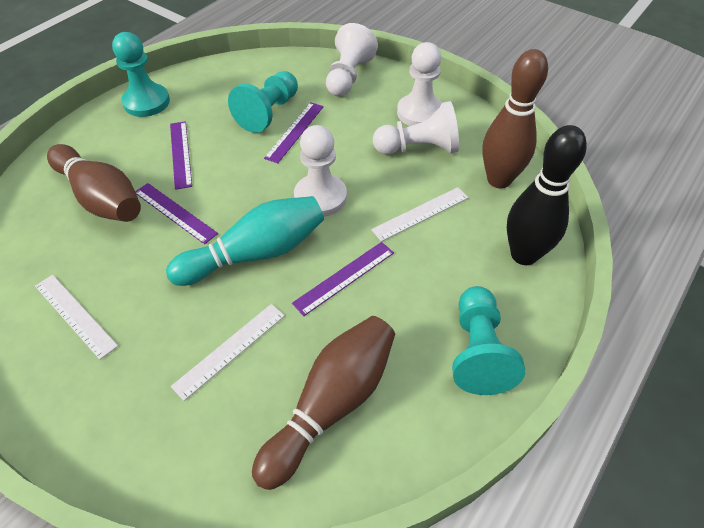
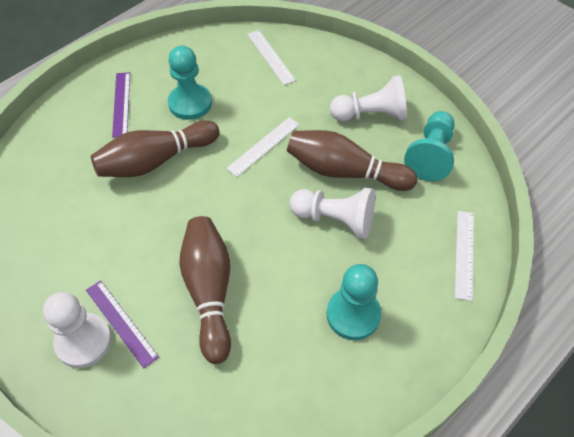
black bowling pin: 1 -> 0
purple ruler: 4 -> 2
turquoise bowling pin: 1 -> 0
white pawn: 4 -> 3

